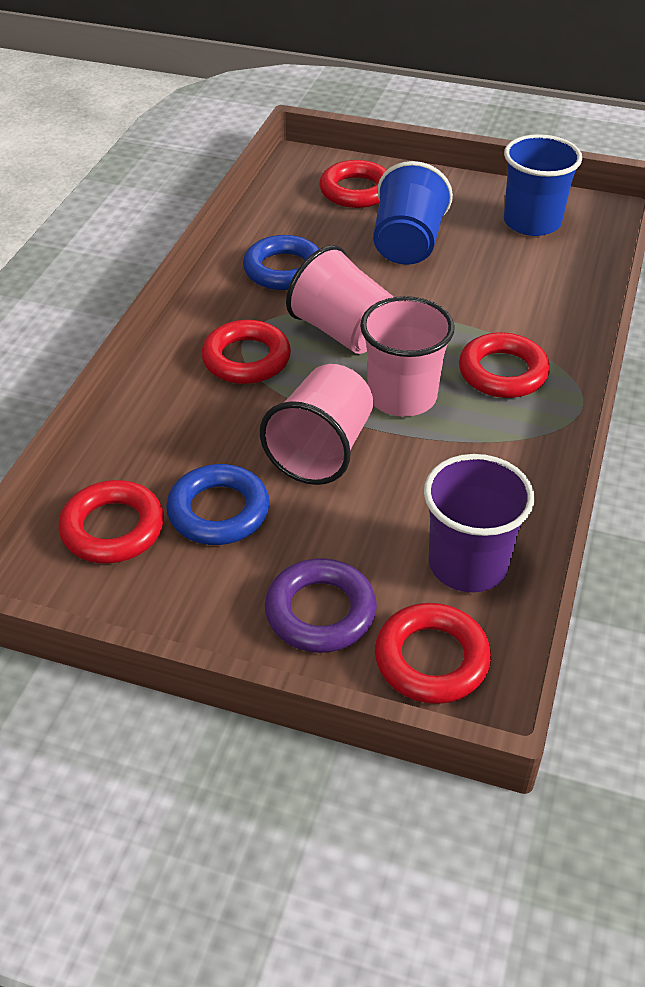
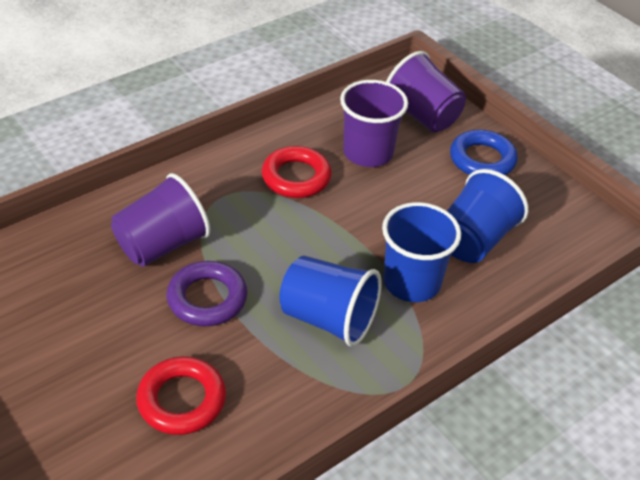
blue cup: 2 -> 3
blue ring: 2 -> 1
pink cup: 3 -> 0
purple cup: 1 -> 3
red ring: 5 -> 2

